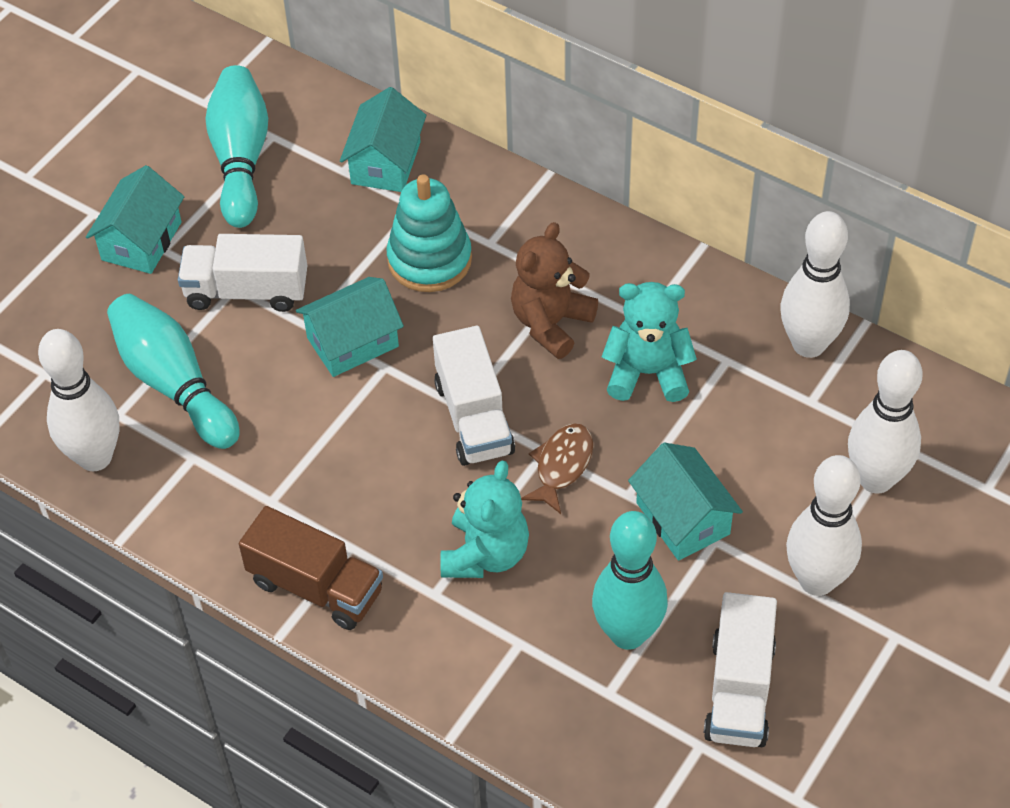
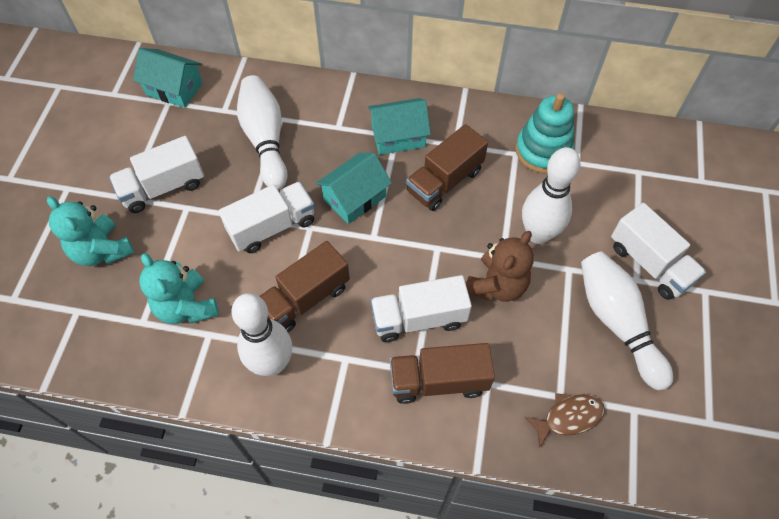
brown truck: 1 -> 3
turquoise bowling pin: 3 -> 0
turquoise house: 4 -> 3
white truck: 3 -> 4

